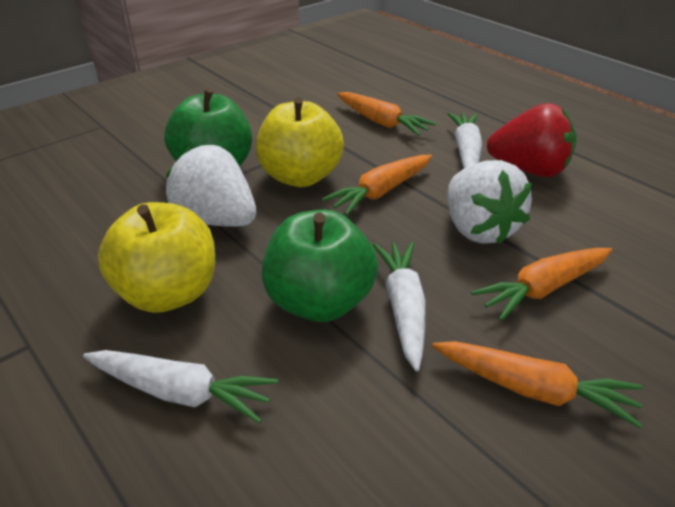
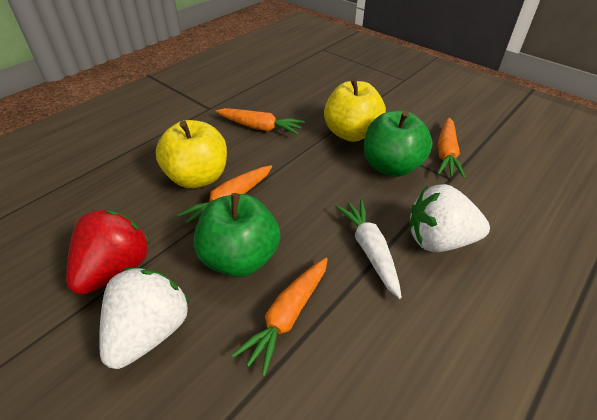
white carrot: 3 -> 1

